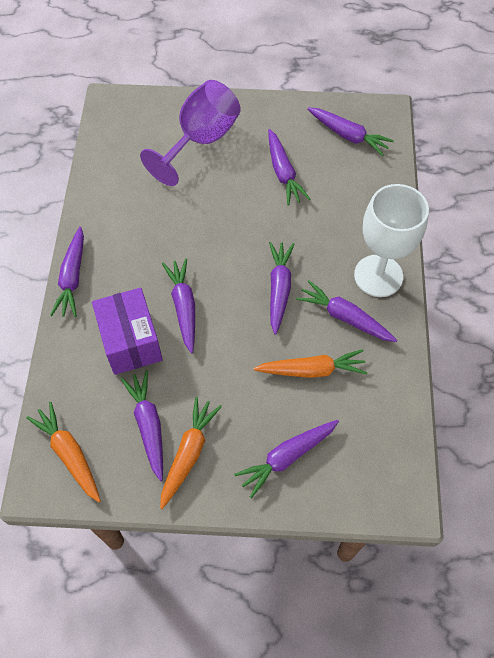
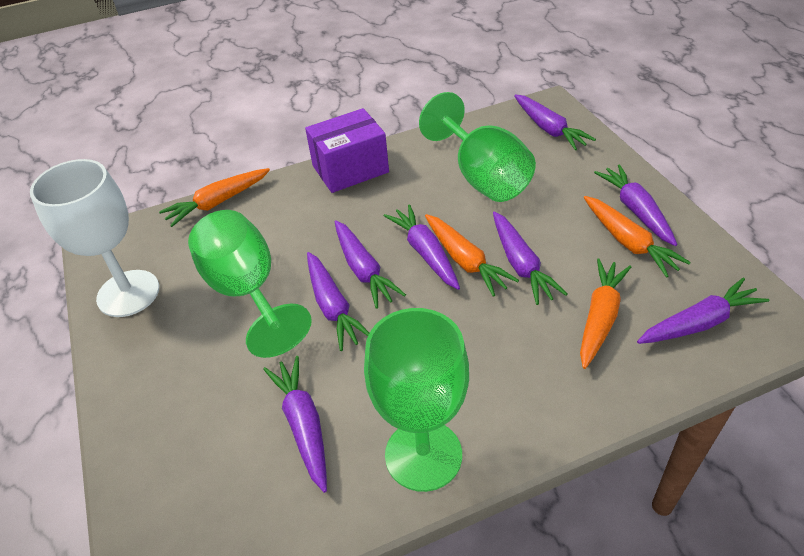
green goblet: 0 -> 3
orange carrot: 3 -> 4
purple goblet: 1 -> 0

